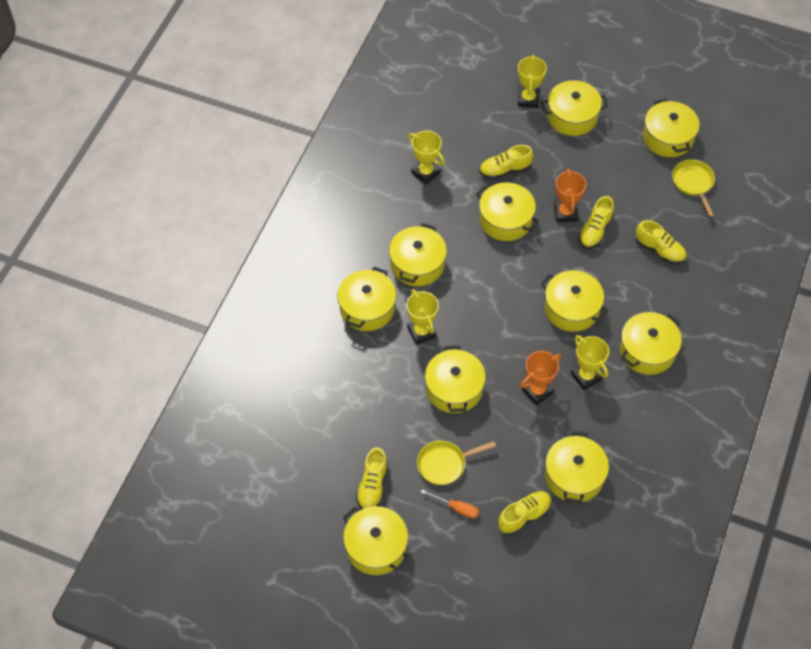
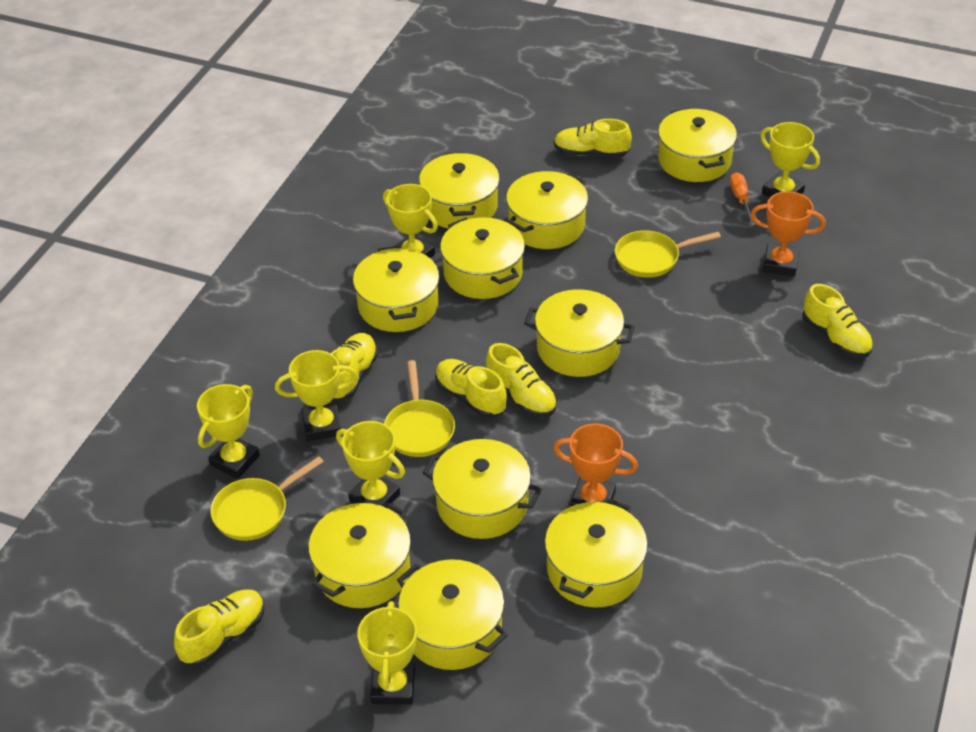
yellow pan: 2 -> 3
yellow shoe: 5 -> 6
yellow trophy: 4 -> 6

